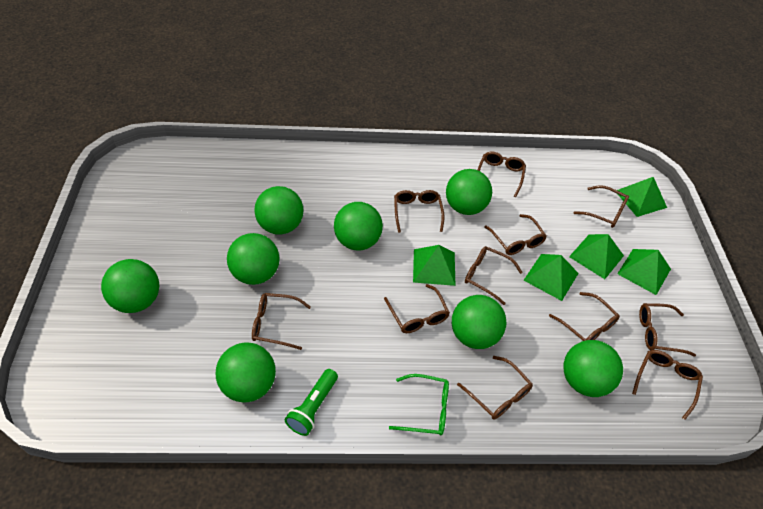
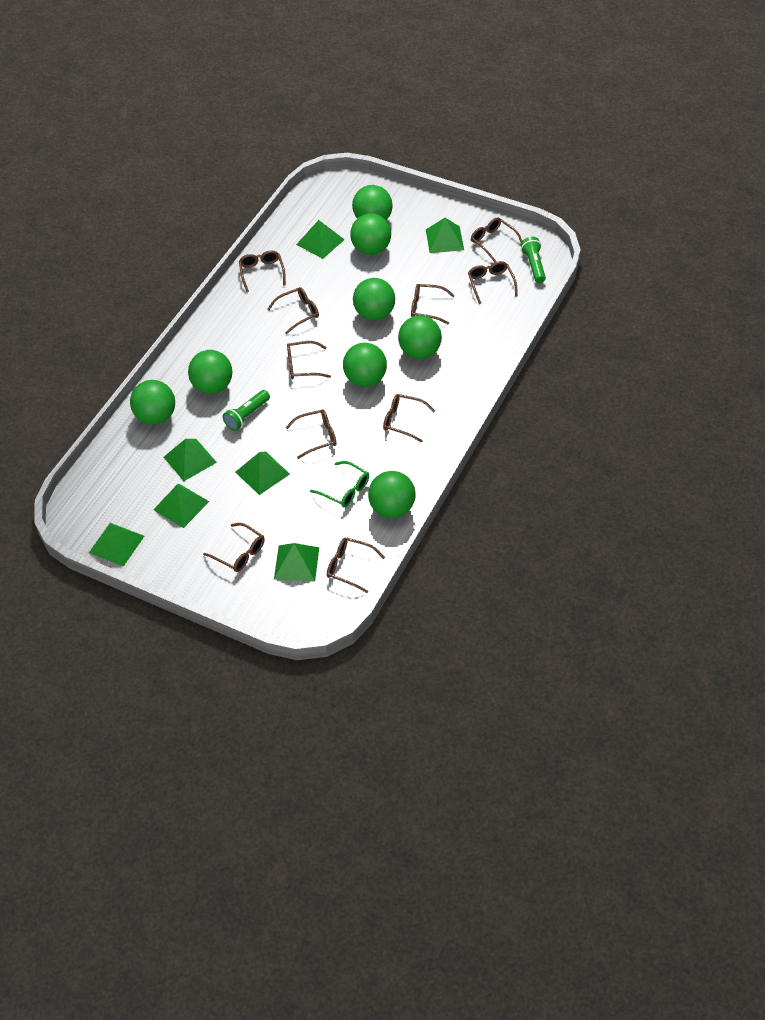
brown glasses: 11 -> 10
green flashlight: 1 -> 2
green pyramid: 5 -> 7

